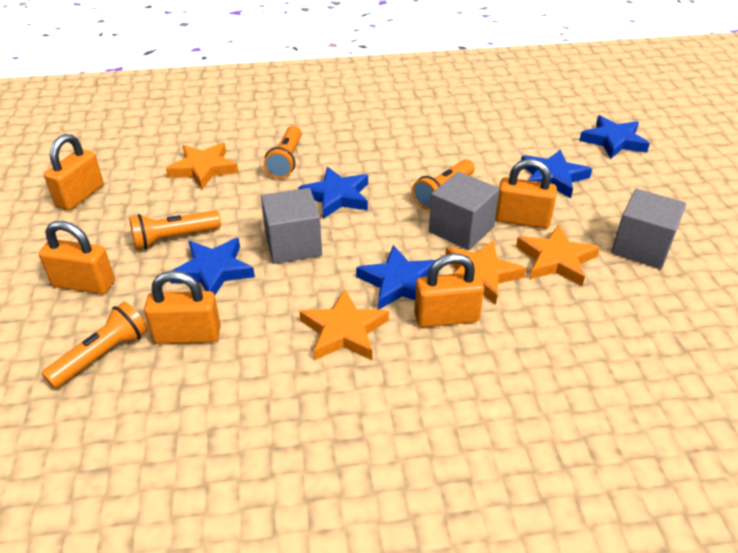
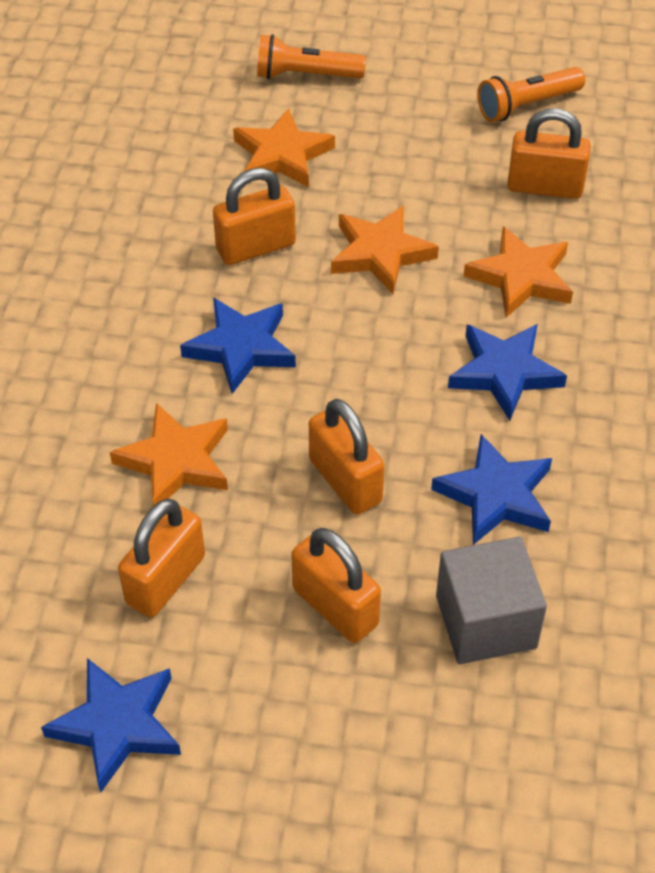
blue star: 5 -> 4
grey cube: 3 -> 1
orange flashlight: 4 -> 2

